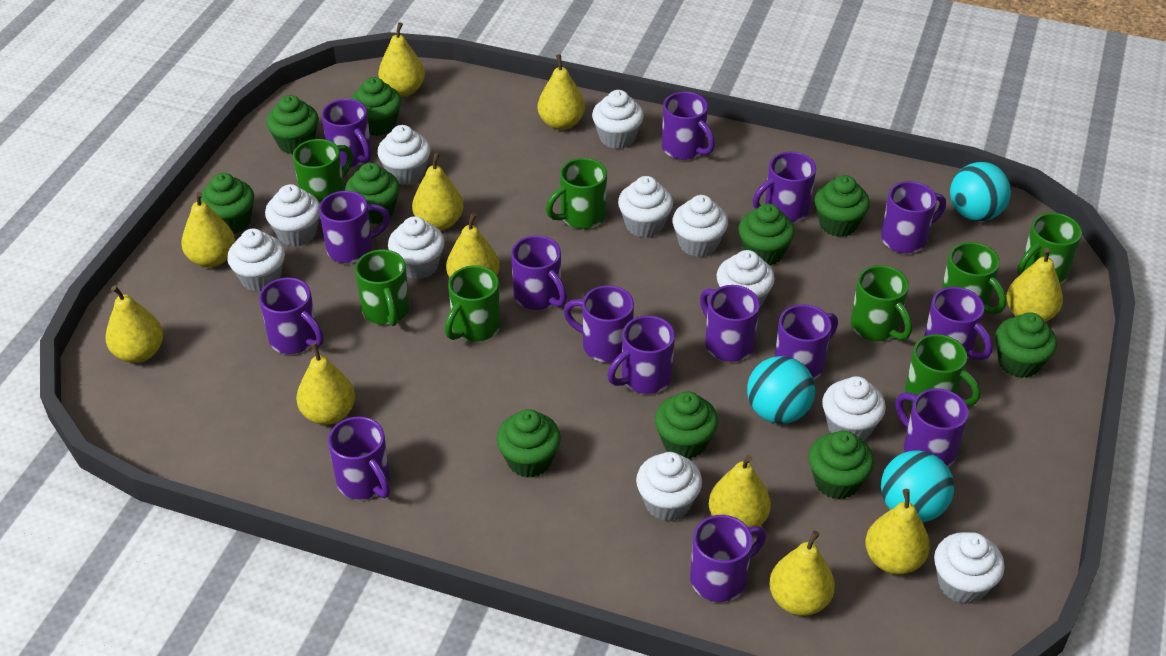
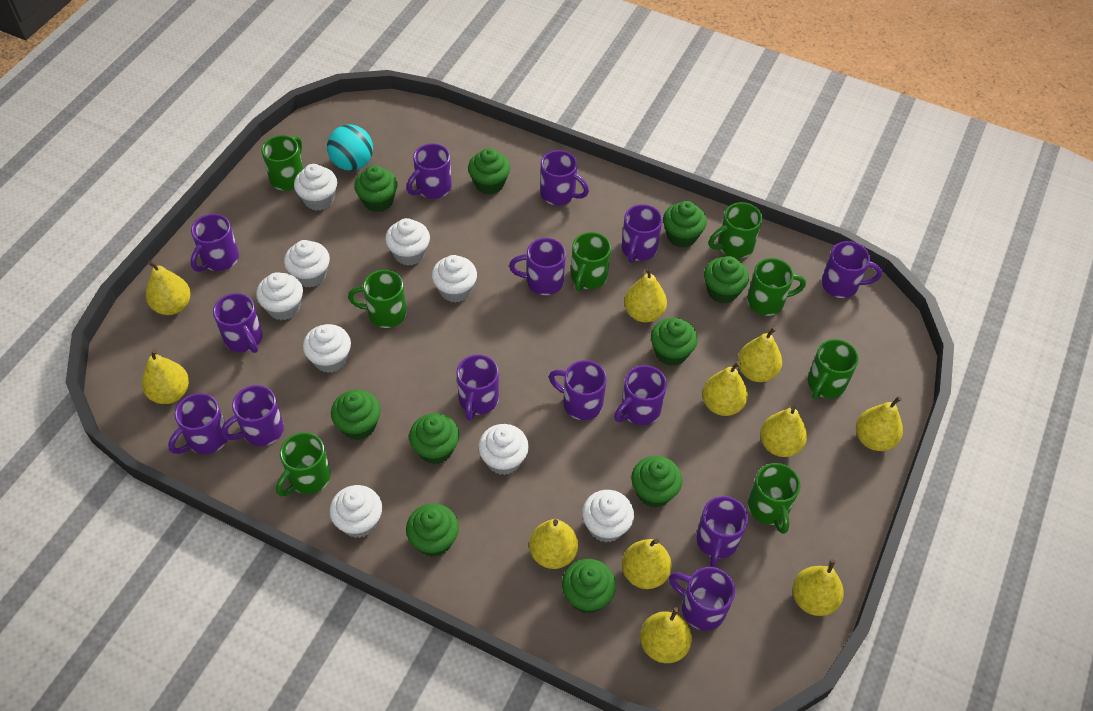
purple mug: 15 -> 14
turquoise ball: 3 -> 1
white cupcake: 11 -> 9

